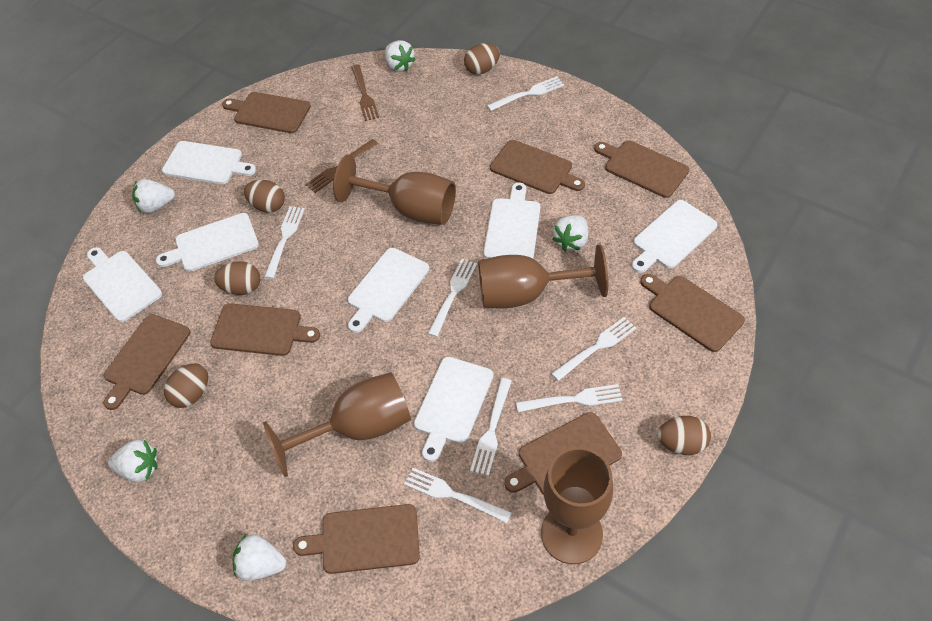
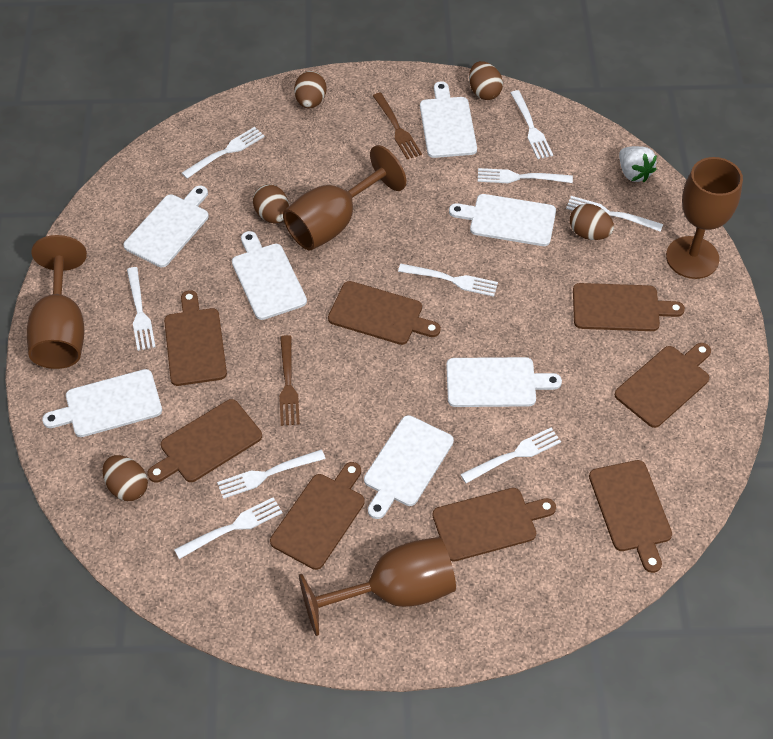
white fork: 7 -> 9
white strawberry: 5 -> 1

